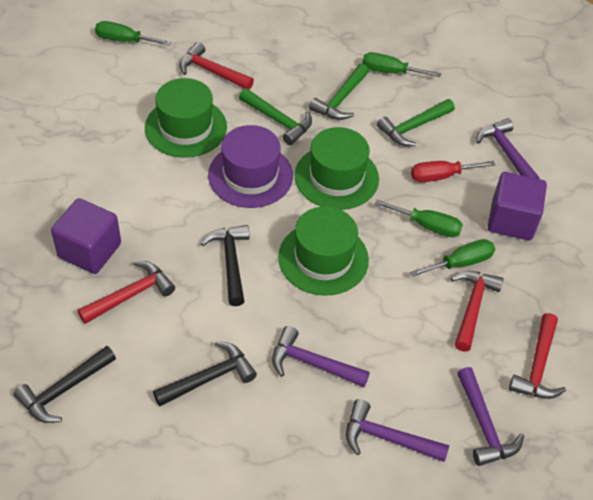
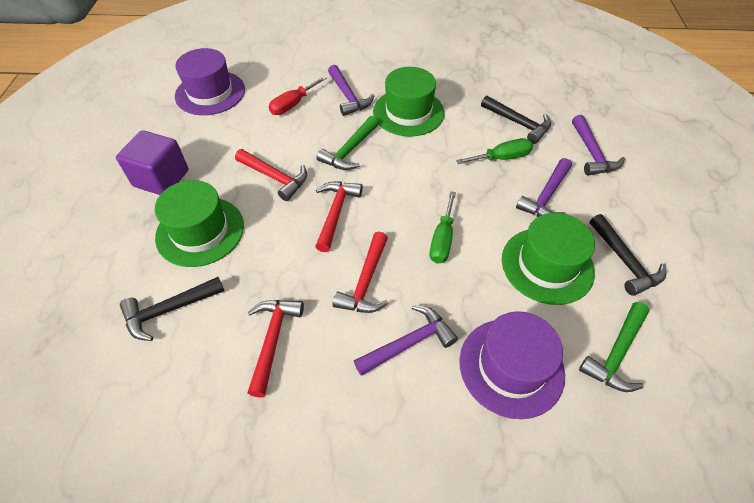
green hammer: 3 -> 2
green screwdriver: 4 -> 2
purple cube: 2 -> 1
purple hat: 1 -> 2

